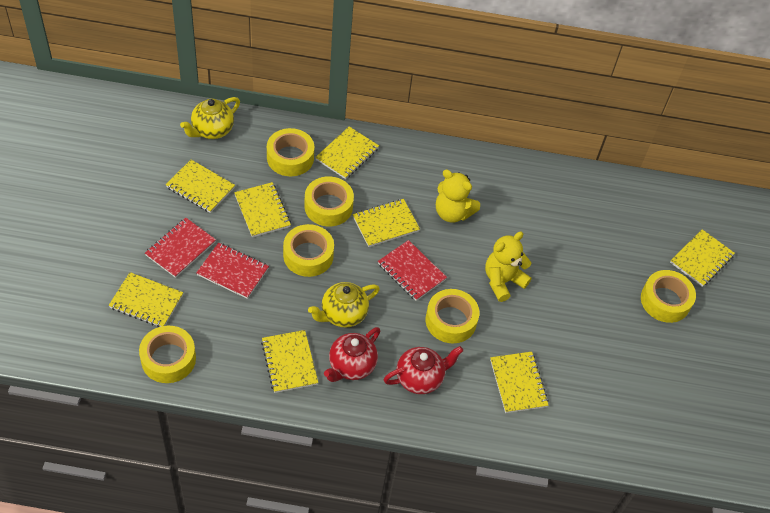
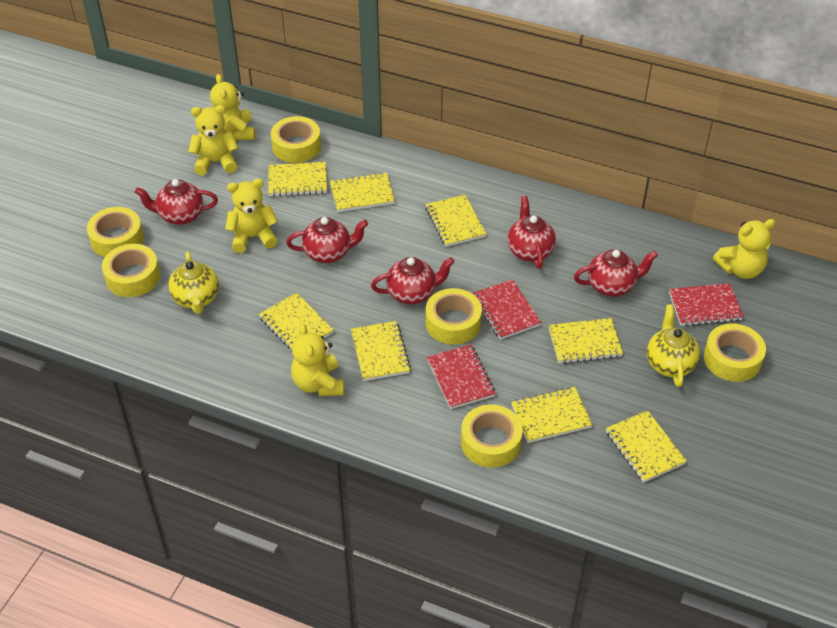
red teapot: 2 -> 5
yellow teddy bear: 2 -> 5

